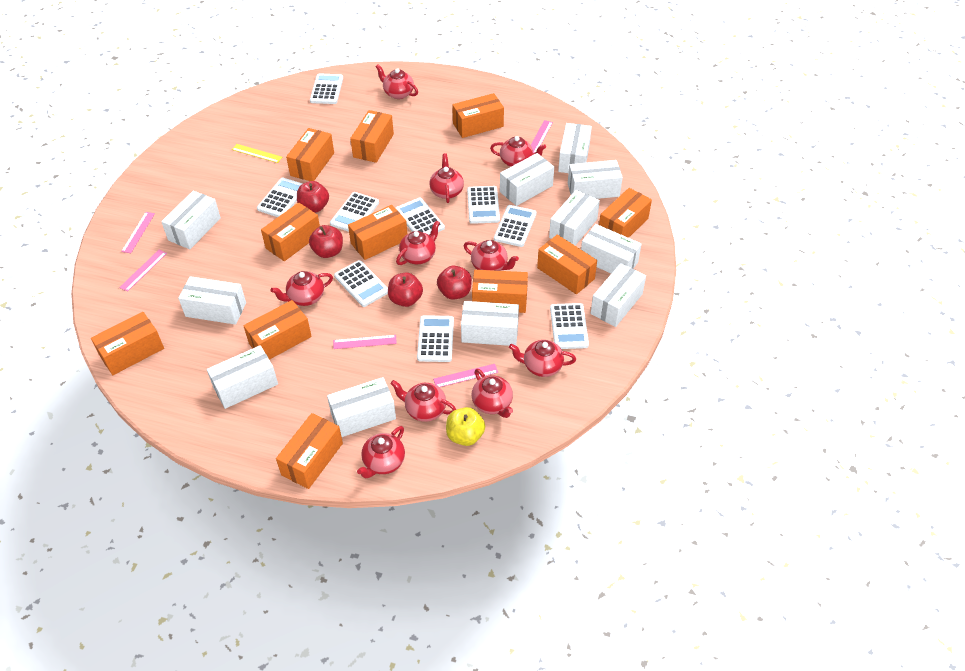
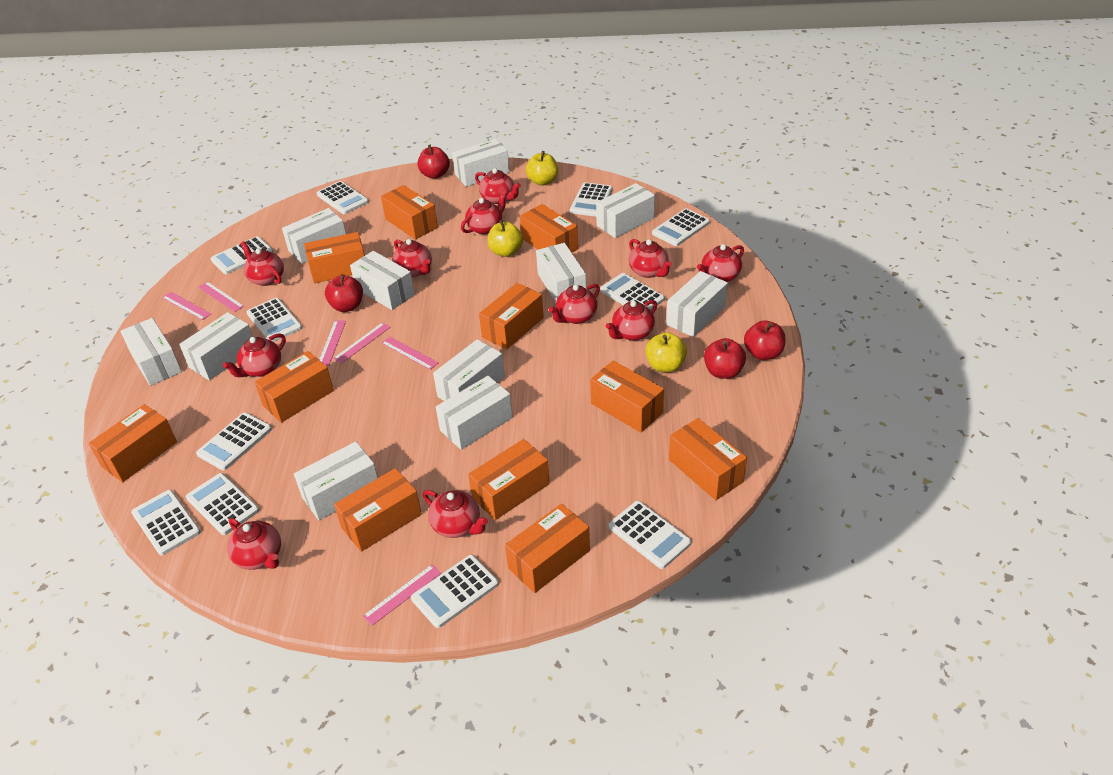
pink ruler: 5 -> 6
red teapot: 10 -> 11
white calculator: 9 -> 11
yellow apple: 1 -> 3
yellow ruler: 1 -> 0

